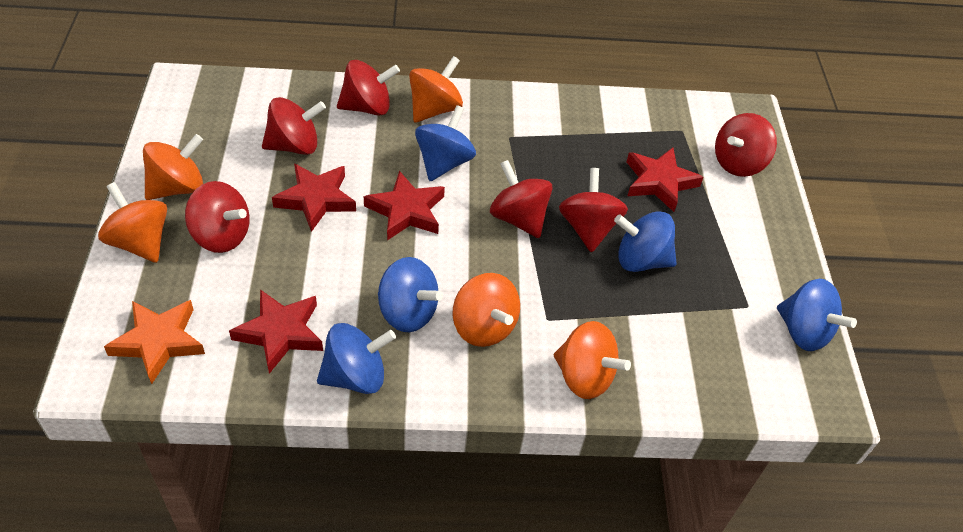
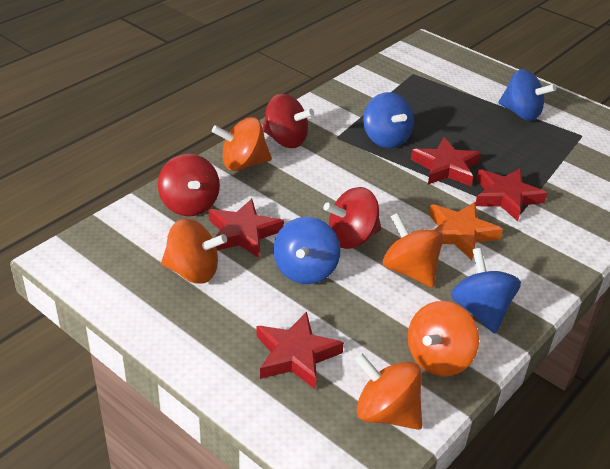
blue spinning top: 5 -> 4
red spinning top: 6 -> 3

